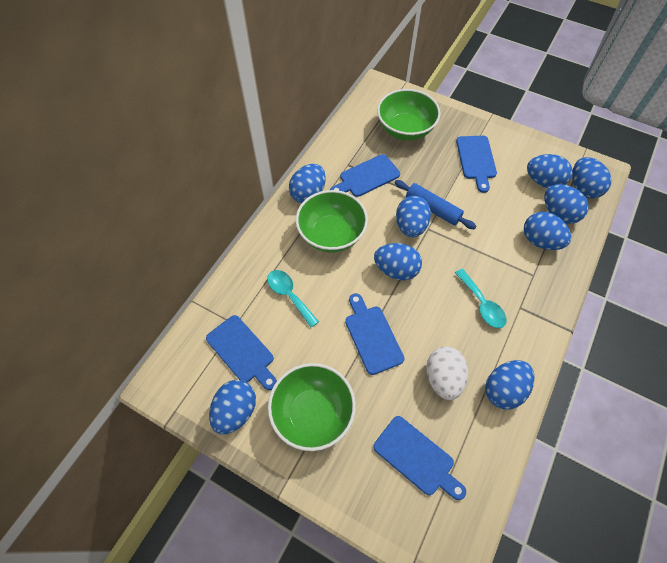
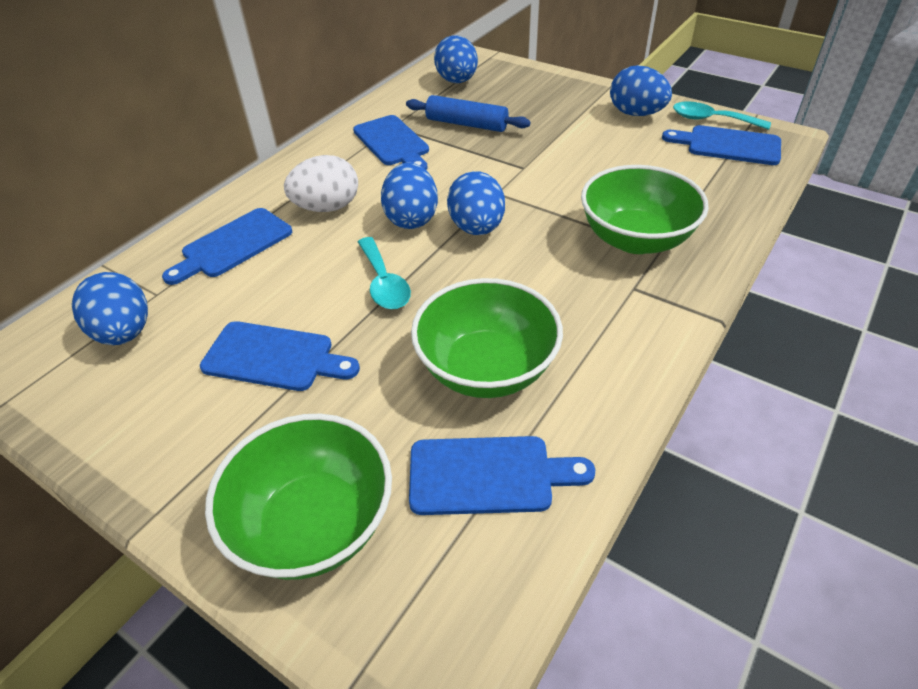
blue egg: 9 -> 5

